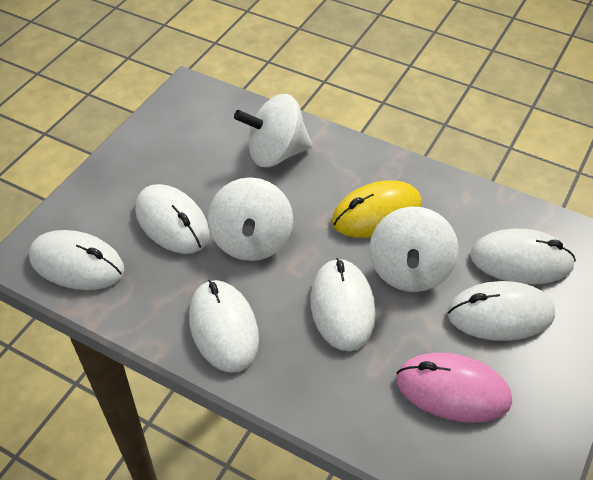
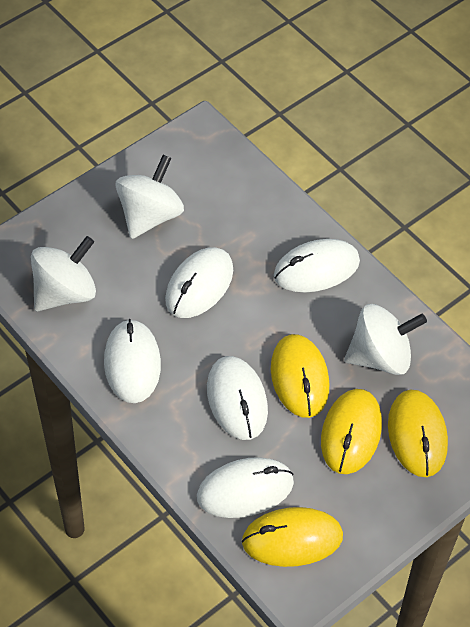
pink mouse: 1 -> 0
white mouse: 6 -> 5
yellow mouse: 1 -> 4

